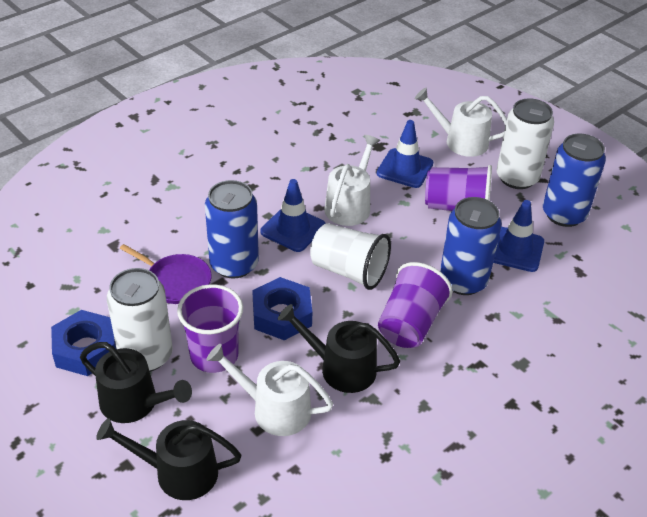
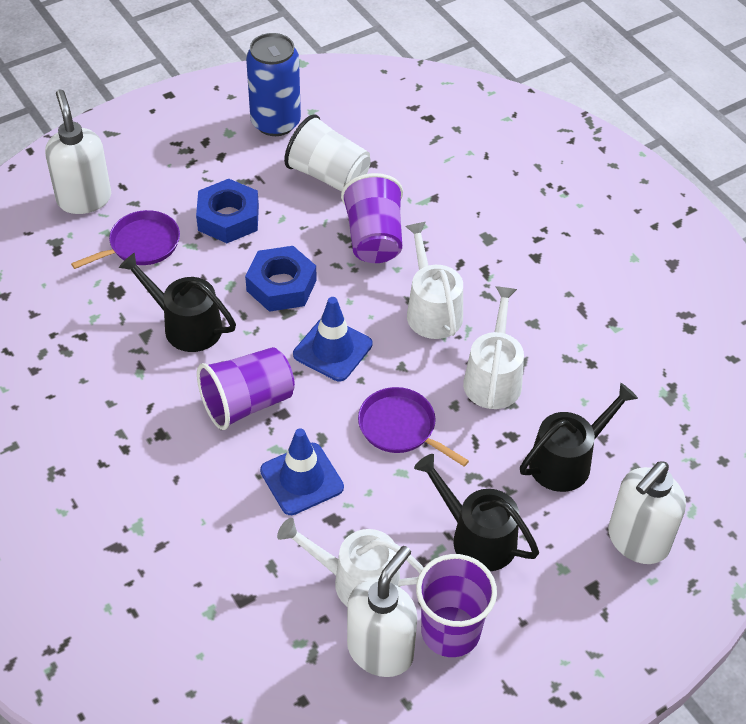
blue can: 3 -> 1
blue traffic cone: 3 -> 2
purple pan: 1 -> 2
white can: 2 -> 0
white soap dispenser: 0 -> 3

